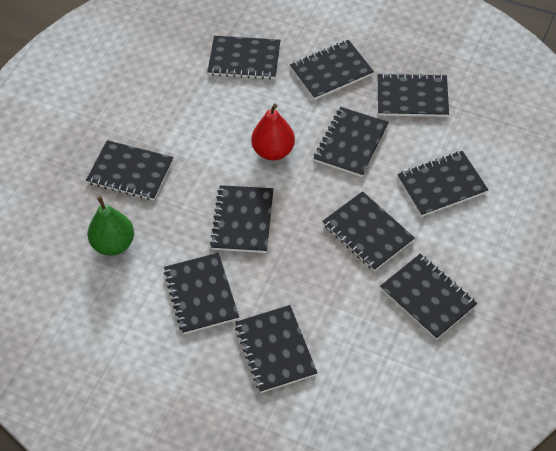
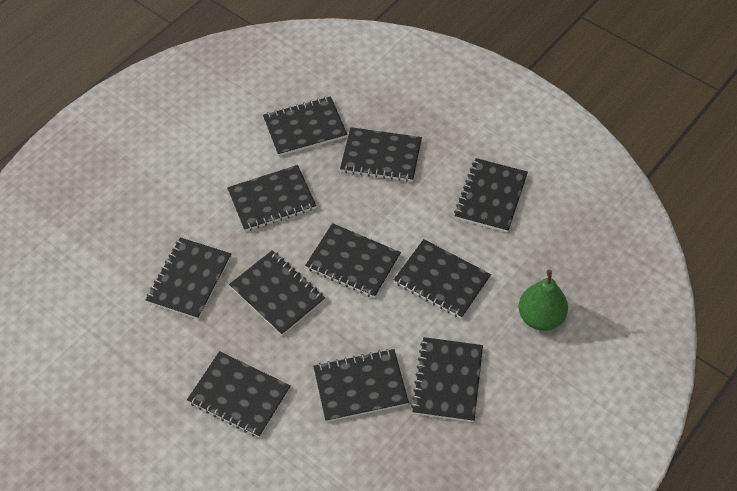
red pear: 1 -> 0

